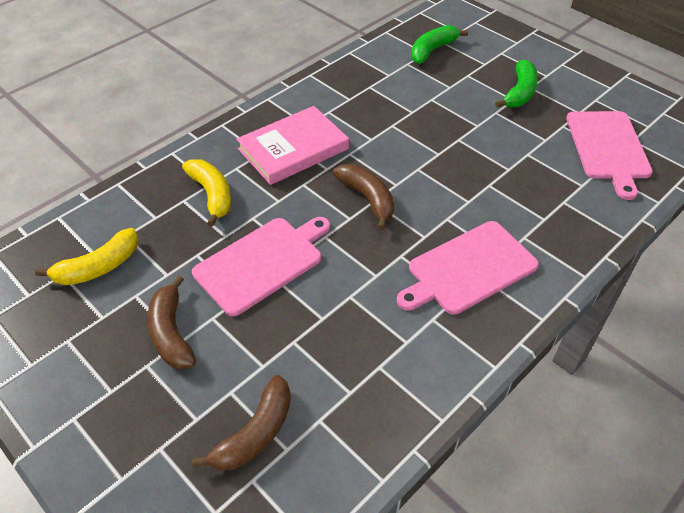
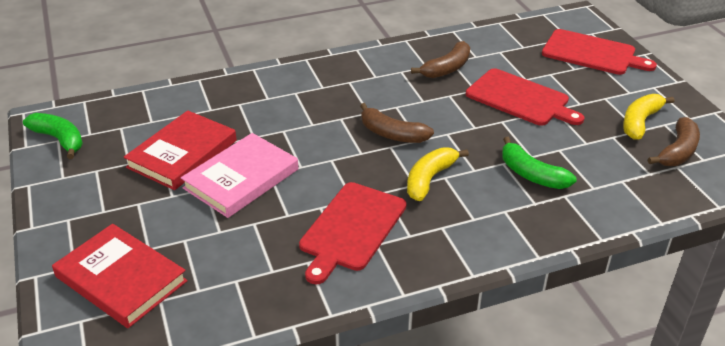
pink cutting board: 3 -> 0
red book: 0 -> 2
red cutting board: 0 -> 3

